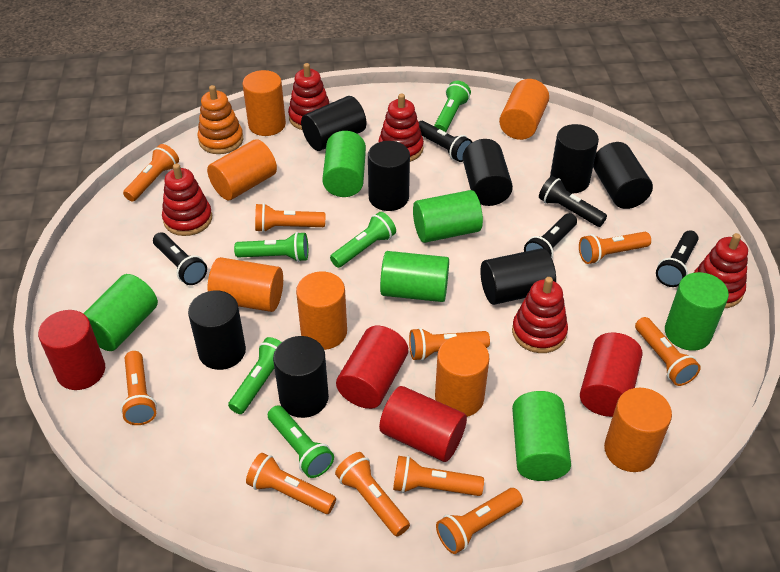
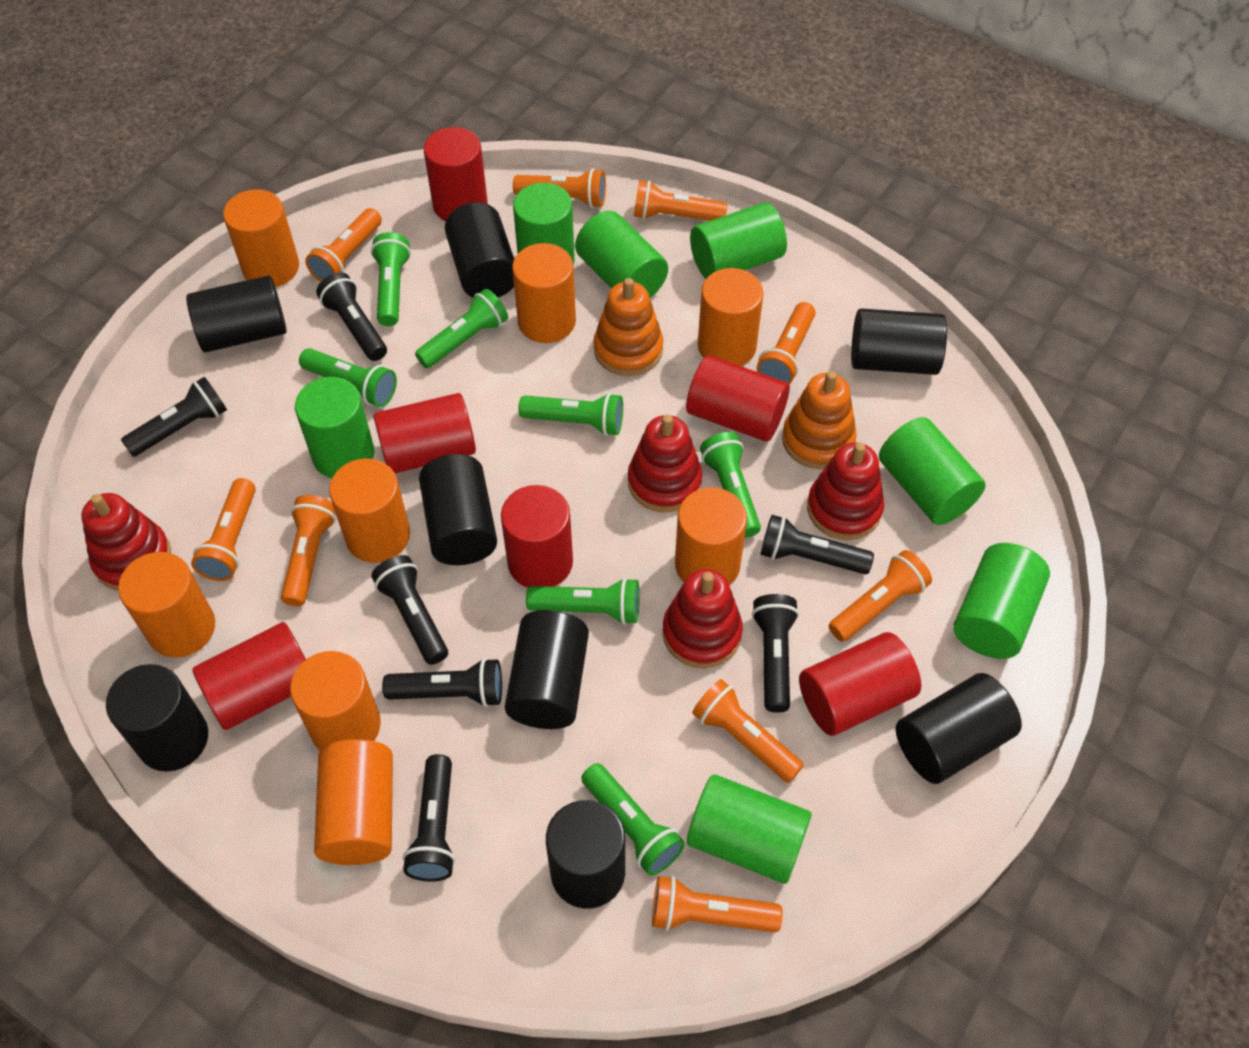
black flashlight: 5 -> 7
green cylinder: 6 -> 7
green flashlight: 5 -> 7
orange cylinder: 7 -> 8
orange flashlight: 10 -> 9
orange stacking toy: 1 -> 2
red cylinder: 4 -> 6
red stacking toy: 5 -> 4

